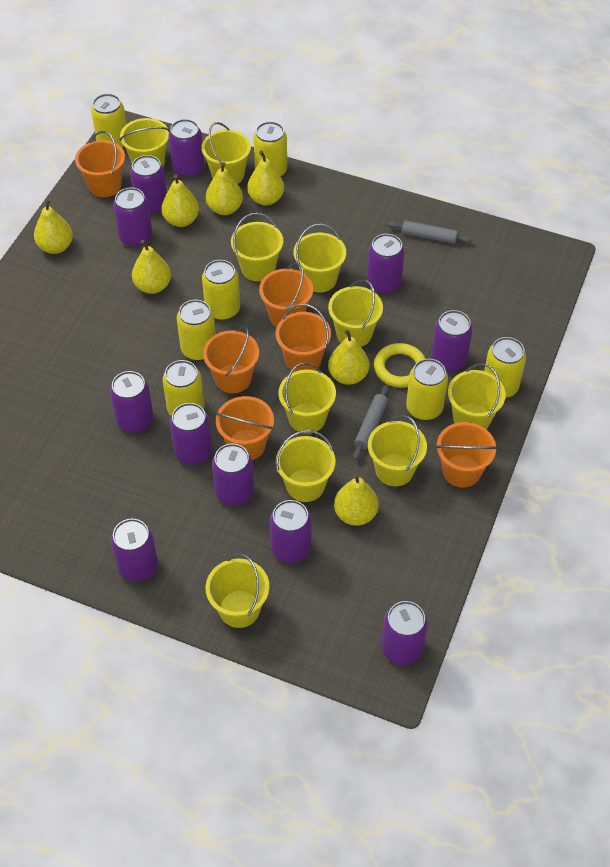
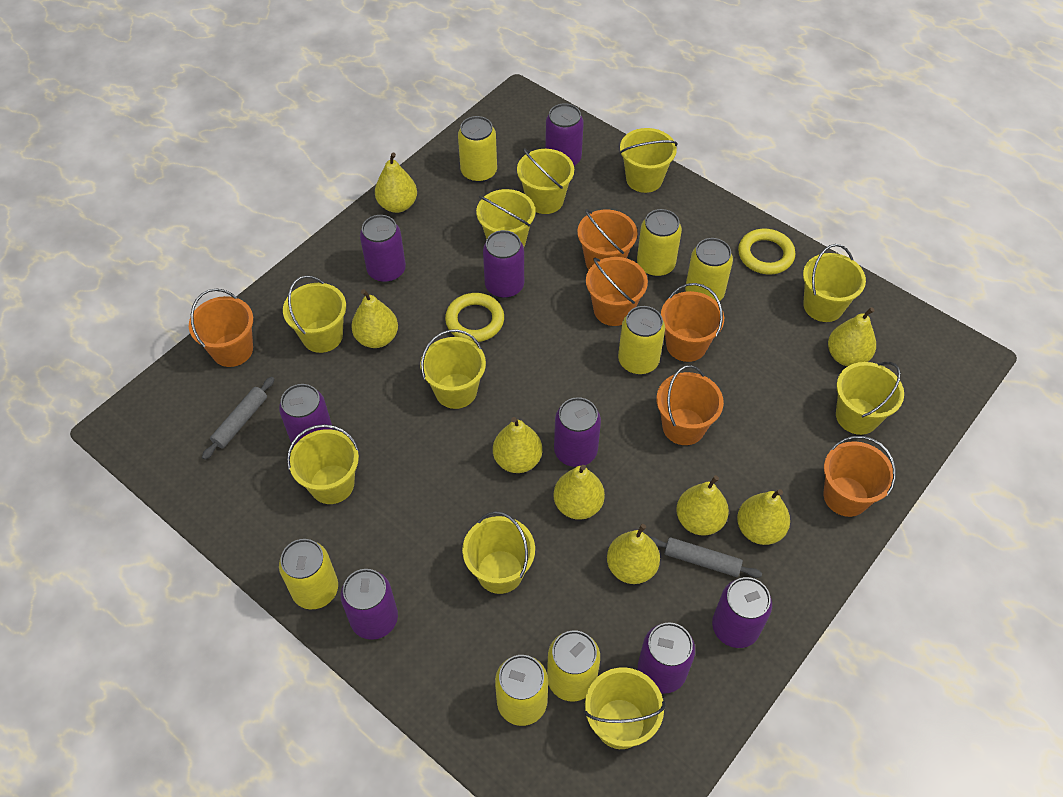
purple can: 11 -> 8
yellow pear: 7 -> 8
yellow ring: 1 -> 2

